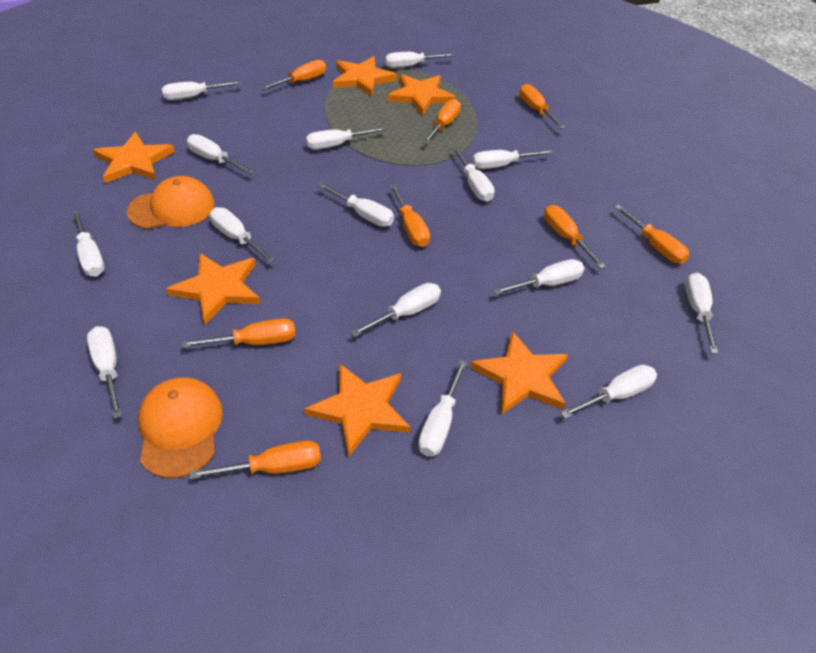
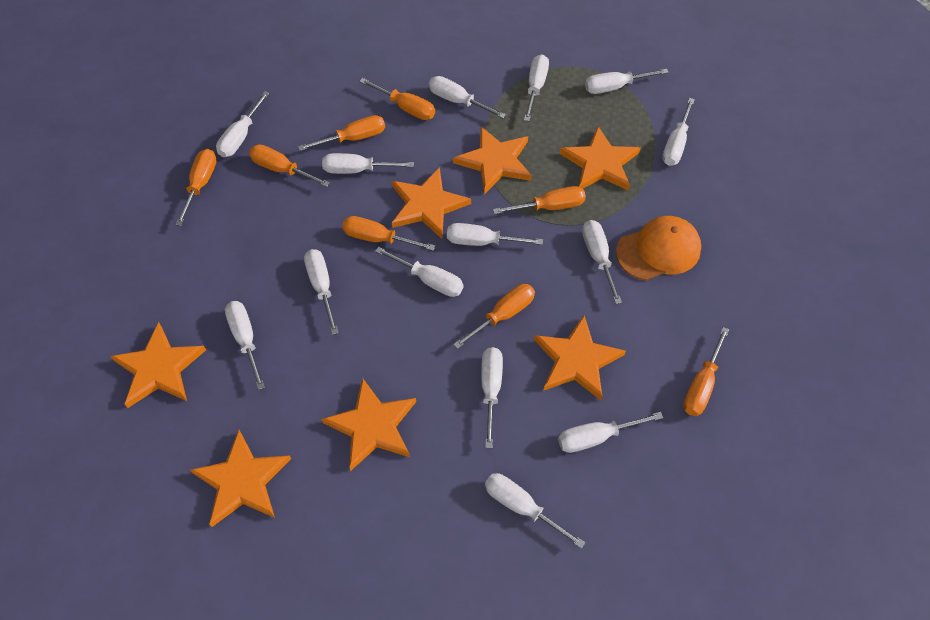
orange cap: 2 -> 1
orange star: 6 -> 7
white screwdriver: 15 -> 14

